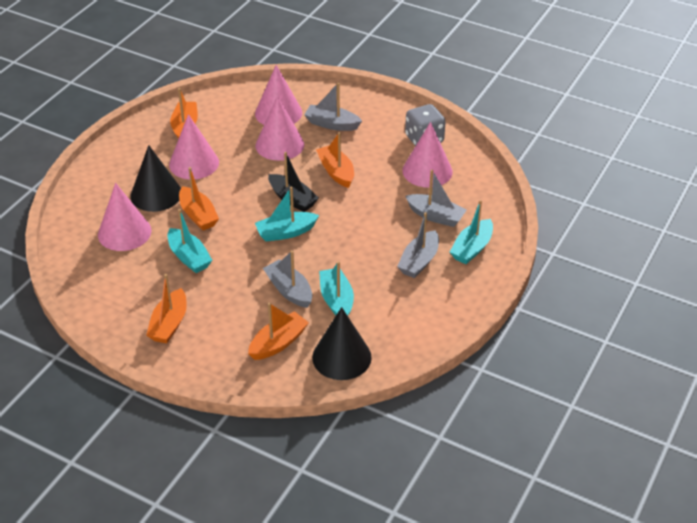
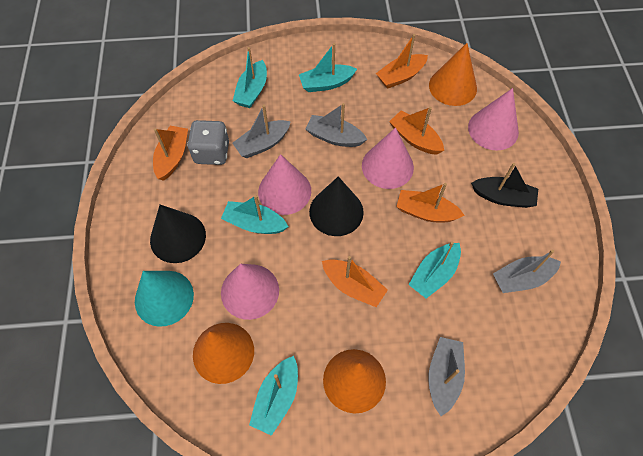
orange cone: 0 -> 3
pink cone: 5 -> 4
turquoise boat: 4 -> 5
turquoise cone: 0 -> 1

